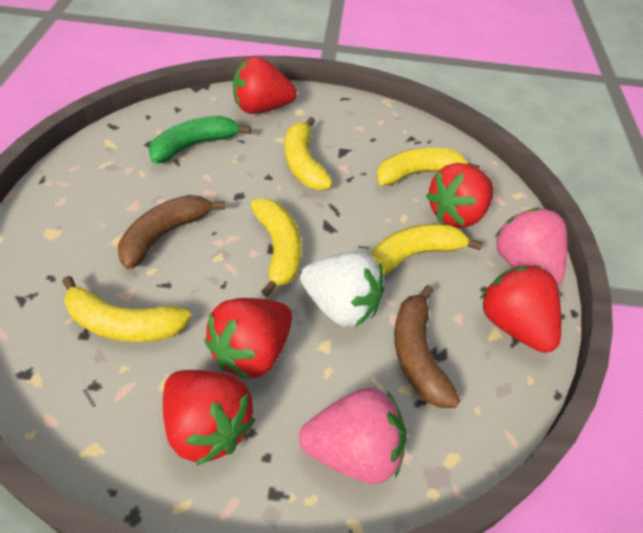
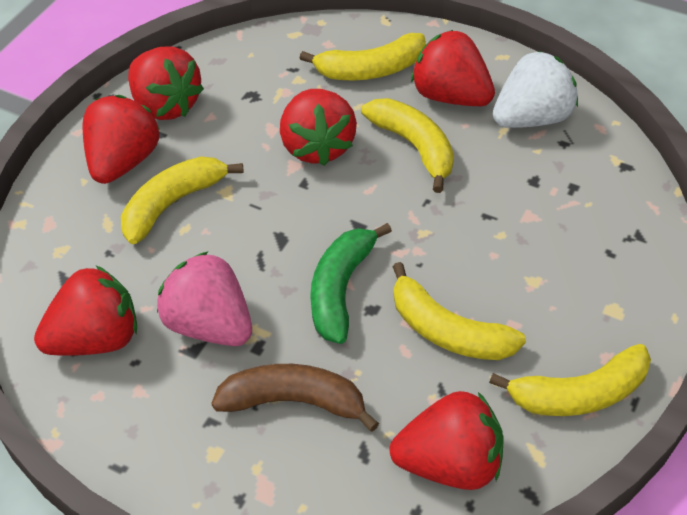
brown banana: 2 -> 1
pink strawberry: 2 -> 1
red strawberry: 5 -> 6

